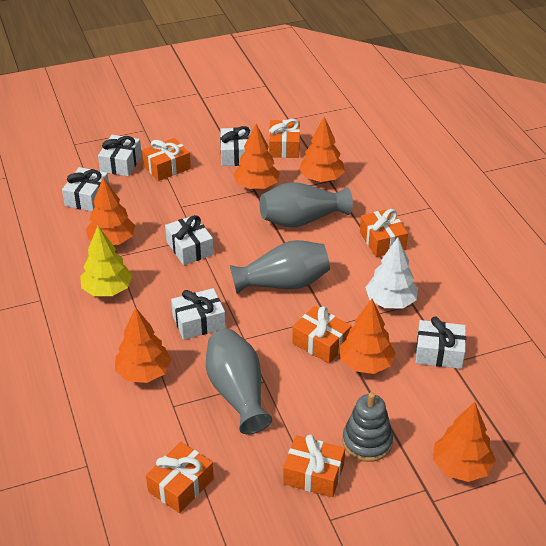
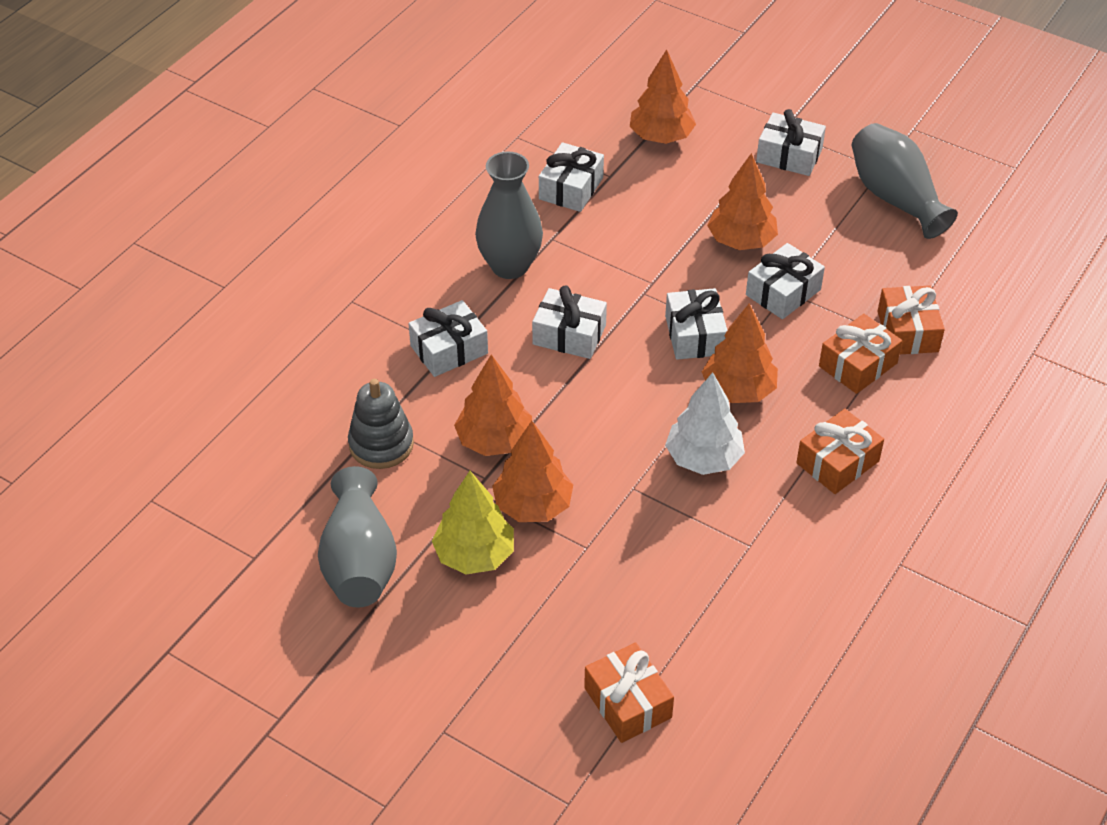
orange gift: 6 -> 4
orange tree: 6 -> 5

